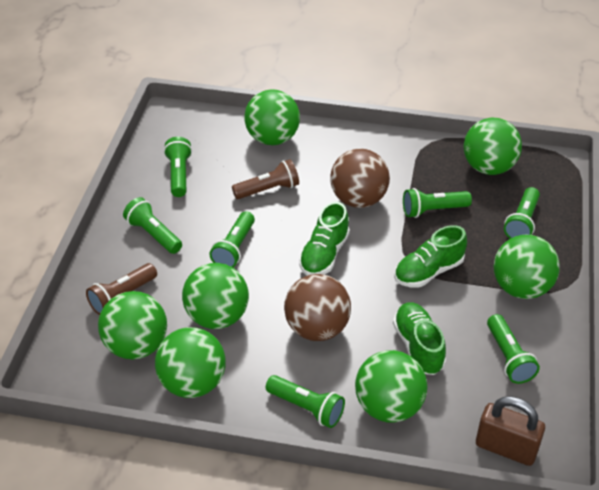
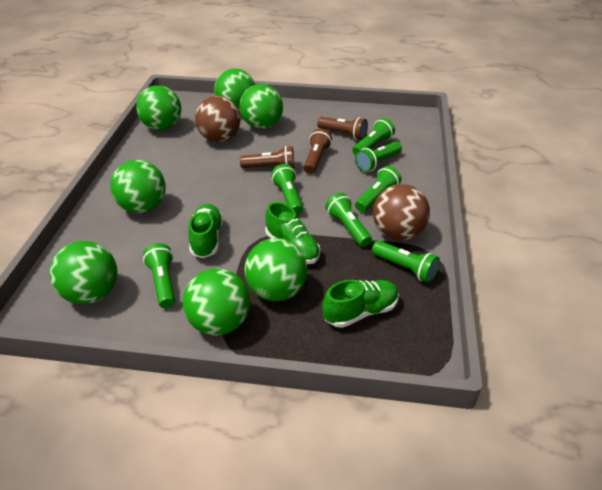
brown flashlight: 2 -> 3
brown padlock: 1 -> 0

